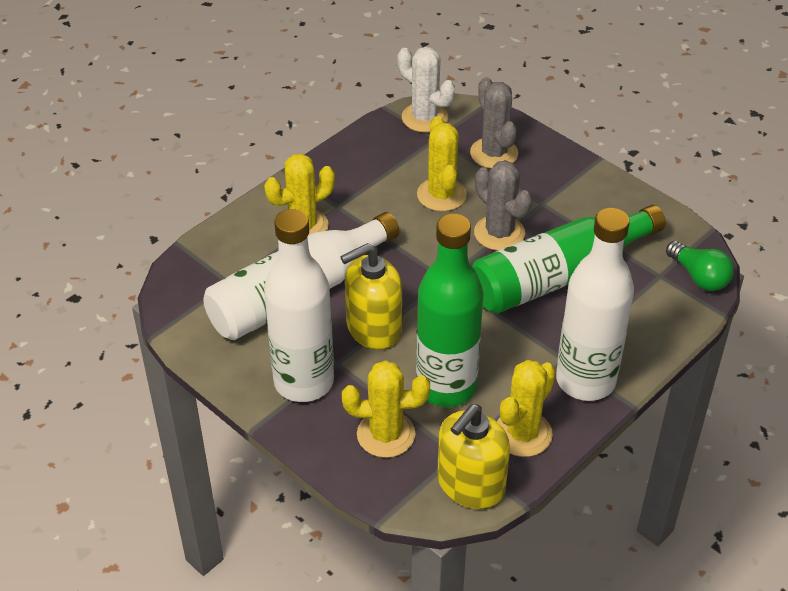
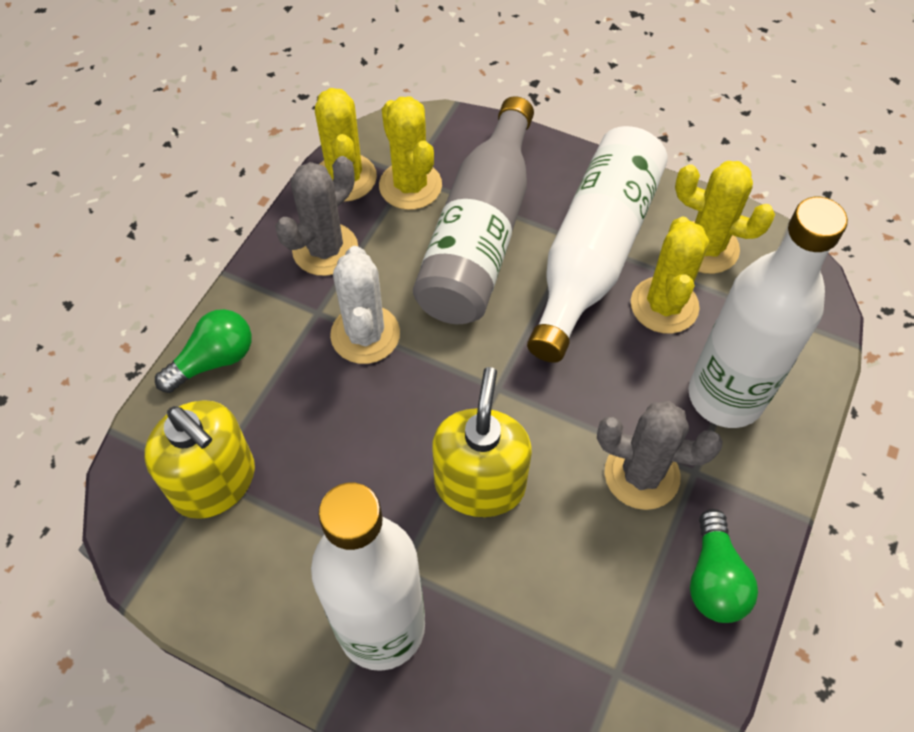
green bottle: 2 -> 0
green light bulb: 1 -> 2
grey bottle: 0 -> 1

